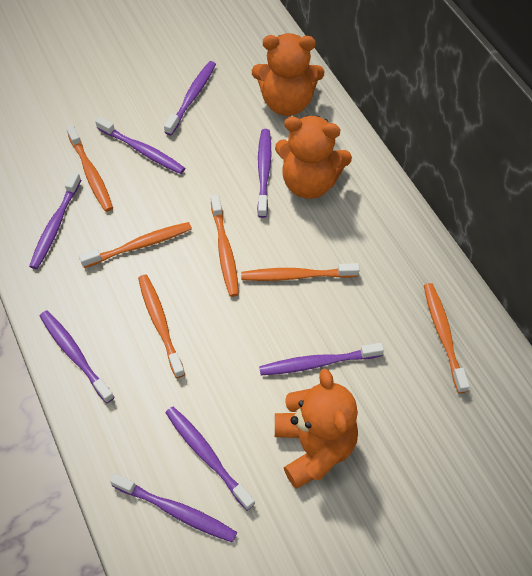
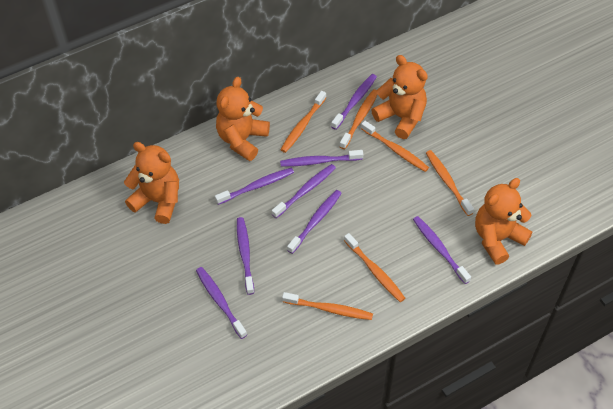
orange teddy bear: 3 -> 4

